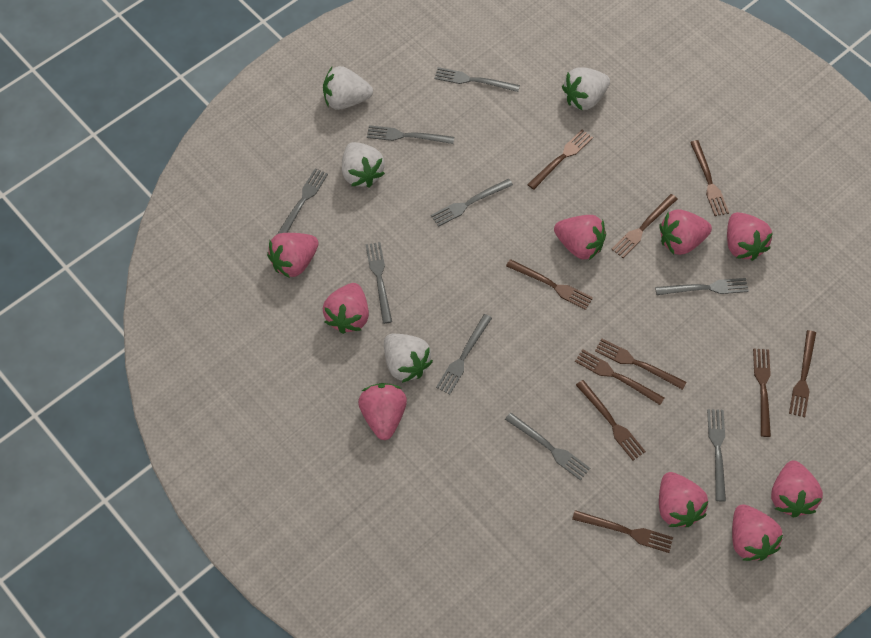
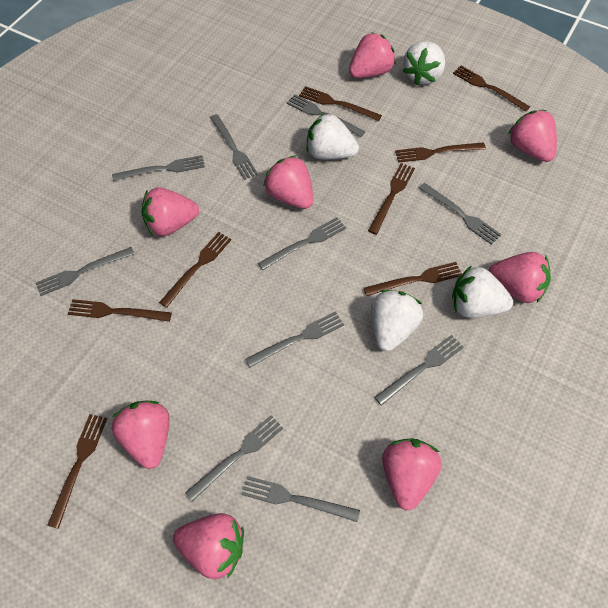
brown fork: 10 -> 8
grey fork: 9 -> 10
pink strawberry: 9 -> 8

